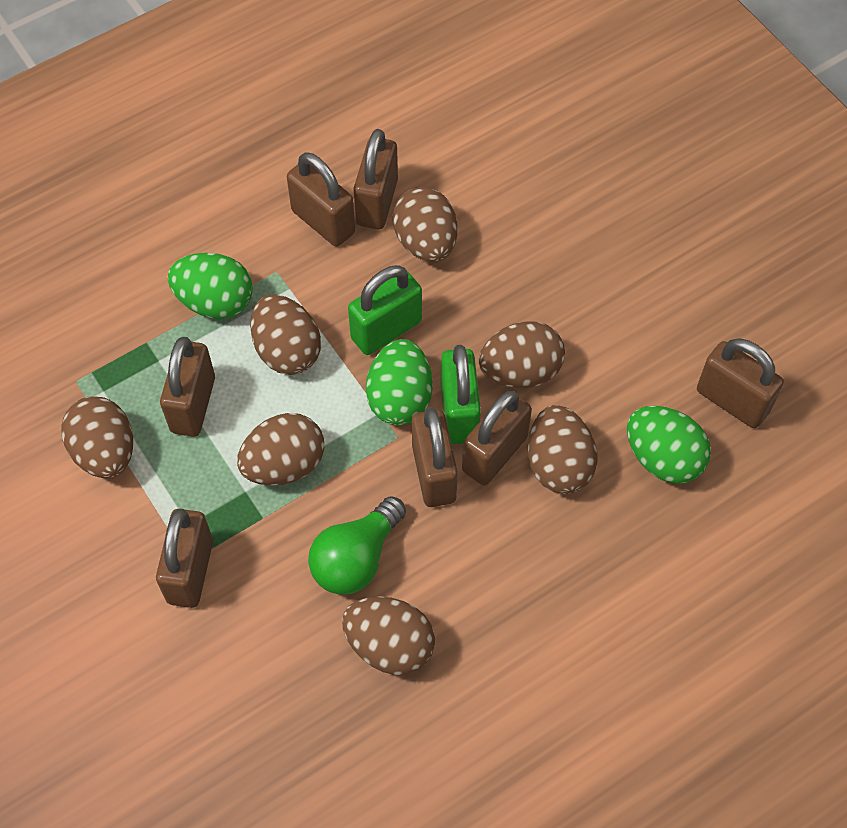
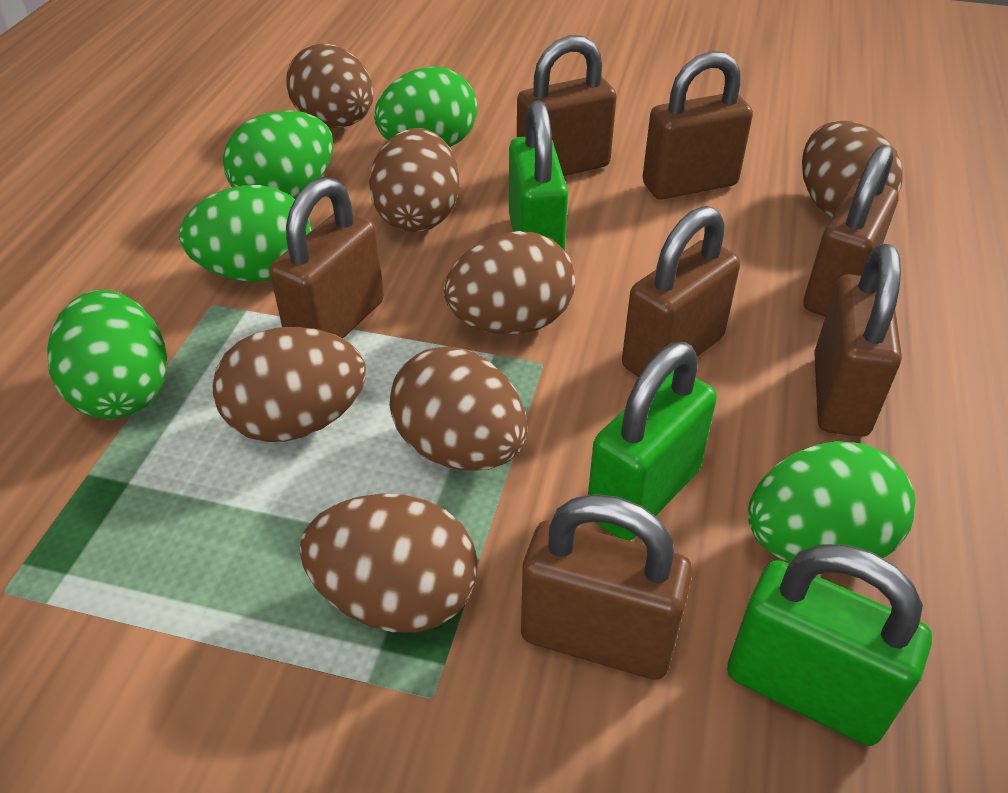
green egg: 3 -> 5
green light bulb: 1 -> 0
green padlock: 2 -> 3

